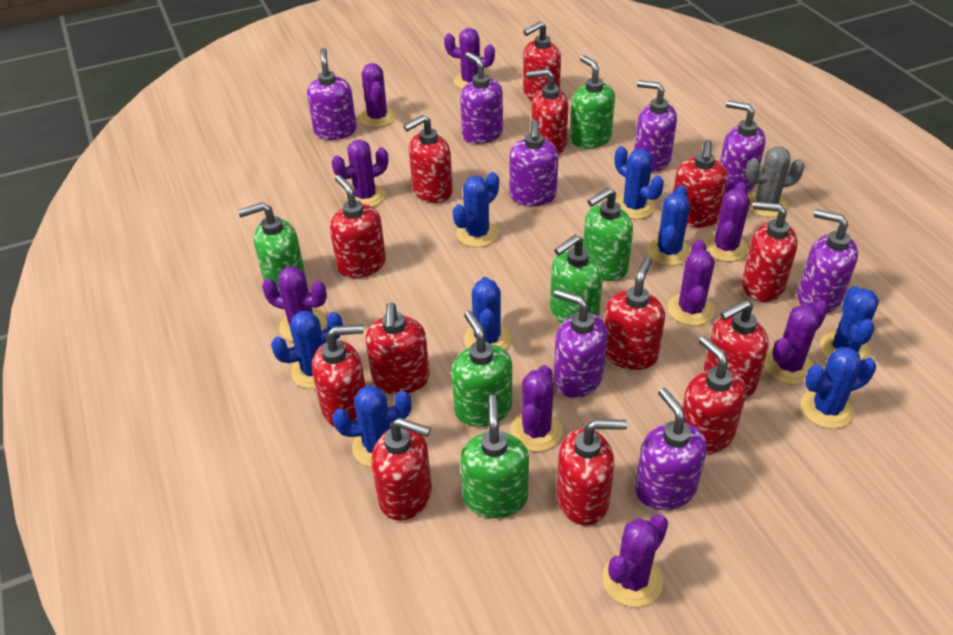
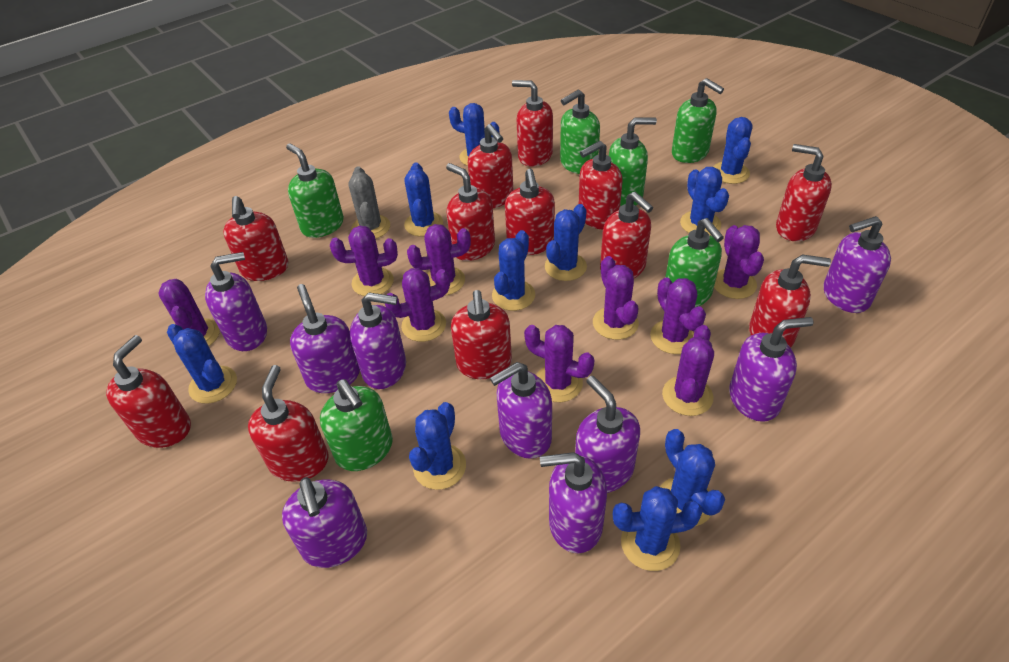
blue cactus: 8 -> 10
purple soap dispenser: 8 -> 9
red soap dispenser: 13 -> 12

